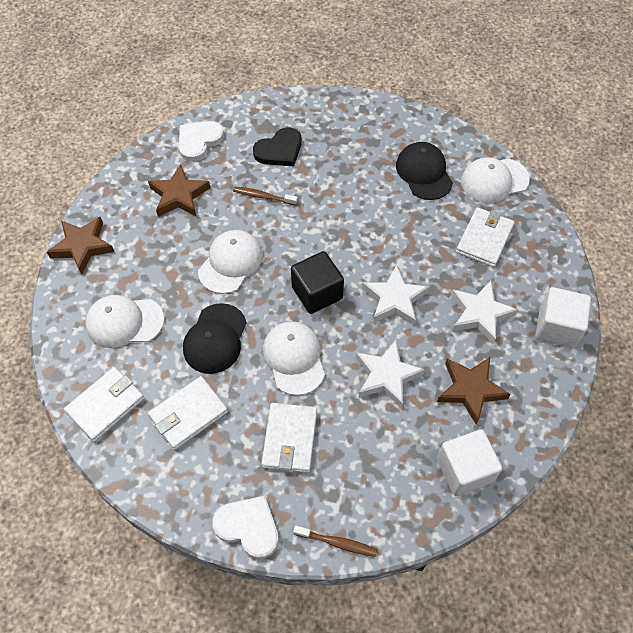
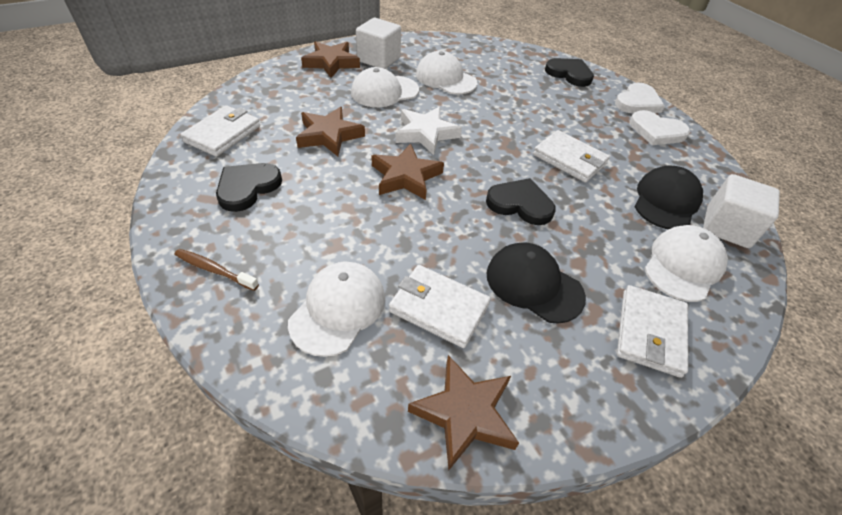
black cube: 1 -> 0
black heart: 1 -> 3
brown star: 3 -> 4
brown toothbrush: 2 -> 1
white star: 3 -> 1

